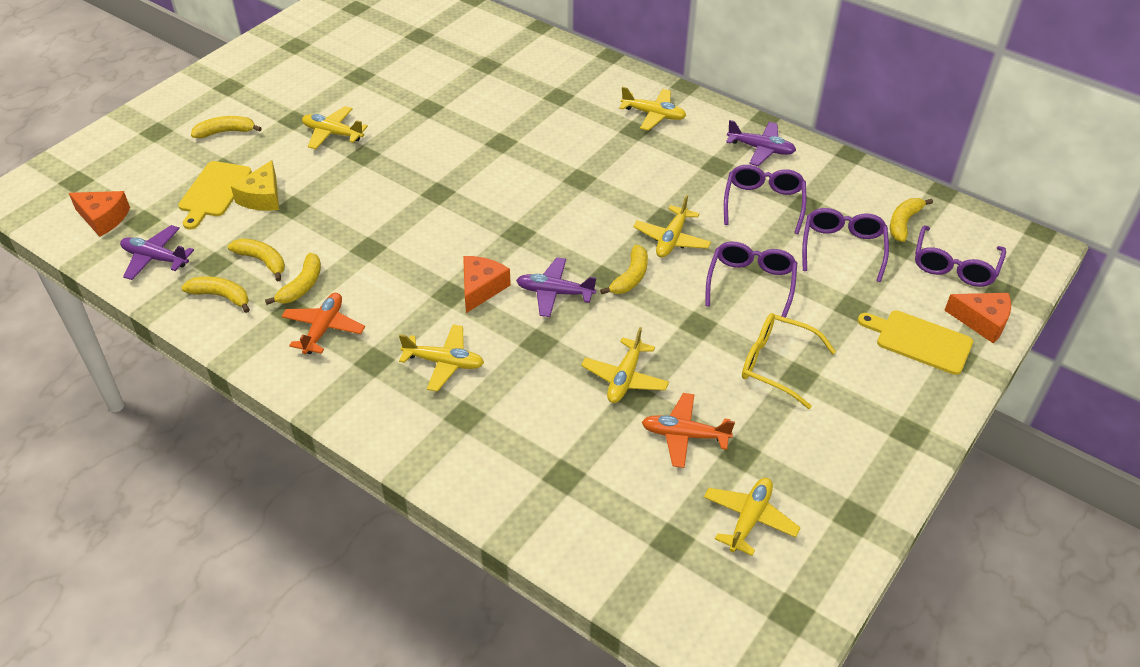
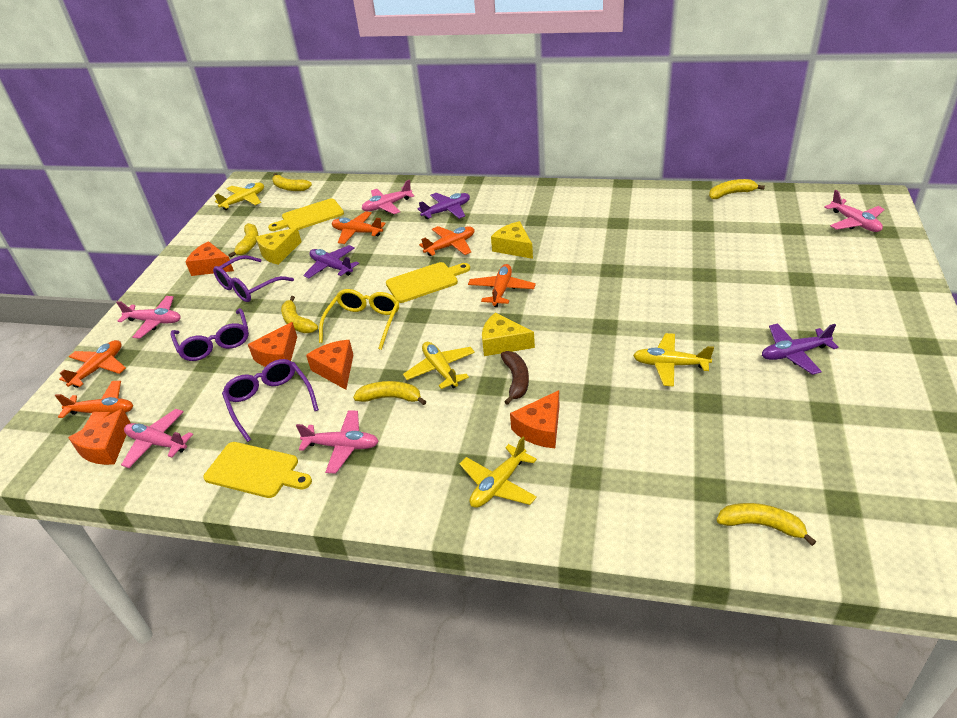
brown banana: 0 -> 1
orange cheese: 3 -> 5
orange plane: 2 -> 5
pink plane: 0 -> 5
purple glasses: 4 -> 3
yellow cheese: 1 -> 3
yellow cutting board: 2 -> 3
yellow plane: 6 -> 4

